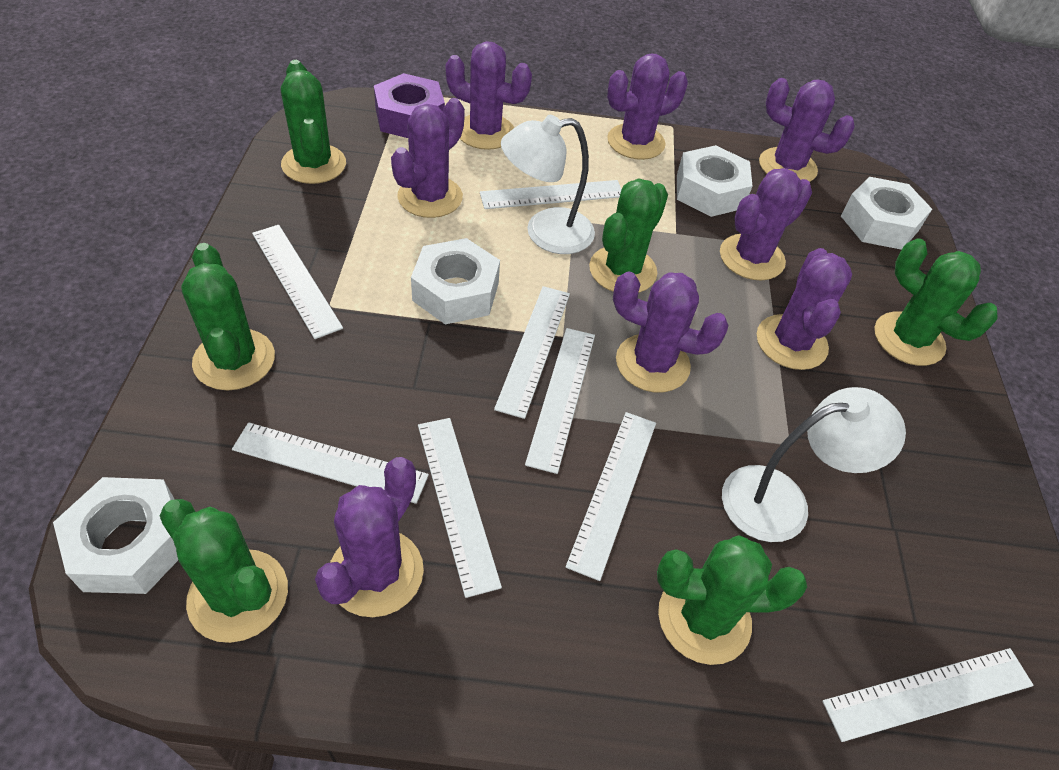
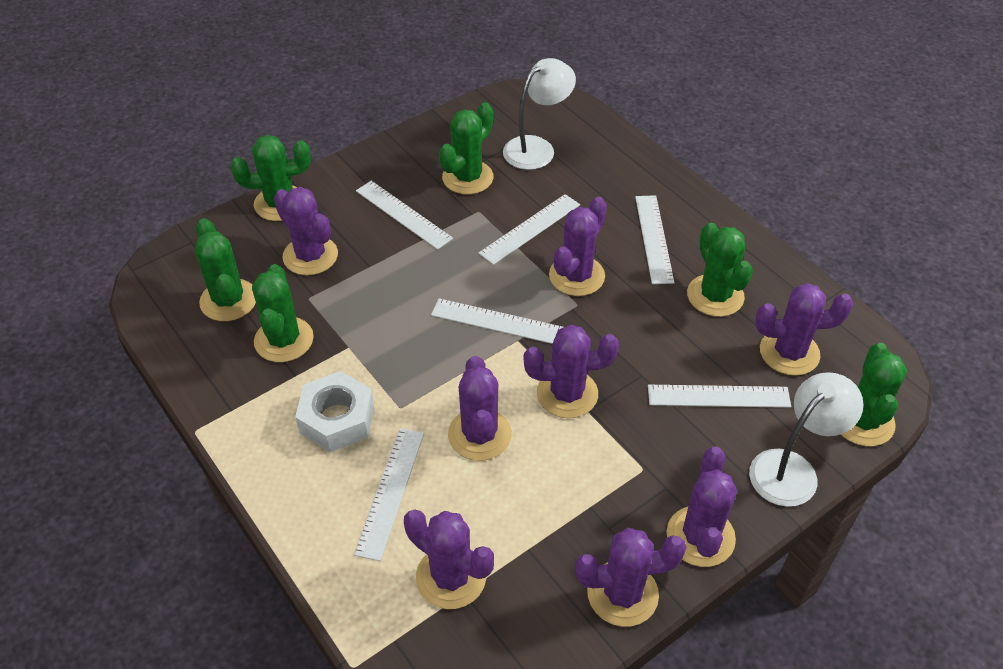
purple nut: 1 -> 0
white nut: 4 -> 1
white ruler: 8 -> 6

